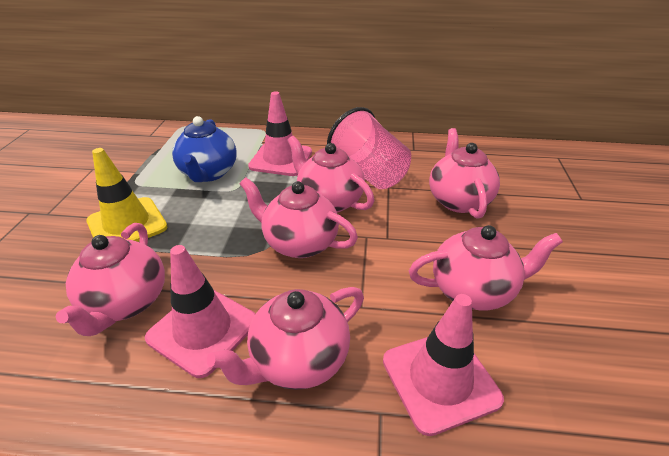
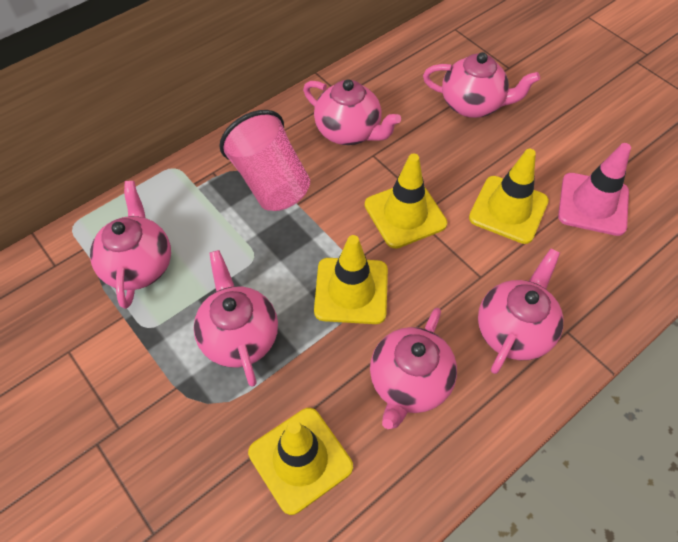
blue teapot: 1 -> 0
pink traffic cone: 3 -> 1
yellow traffic cone: 1 -> 4

